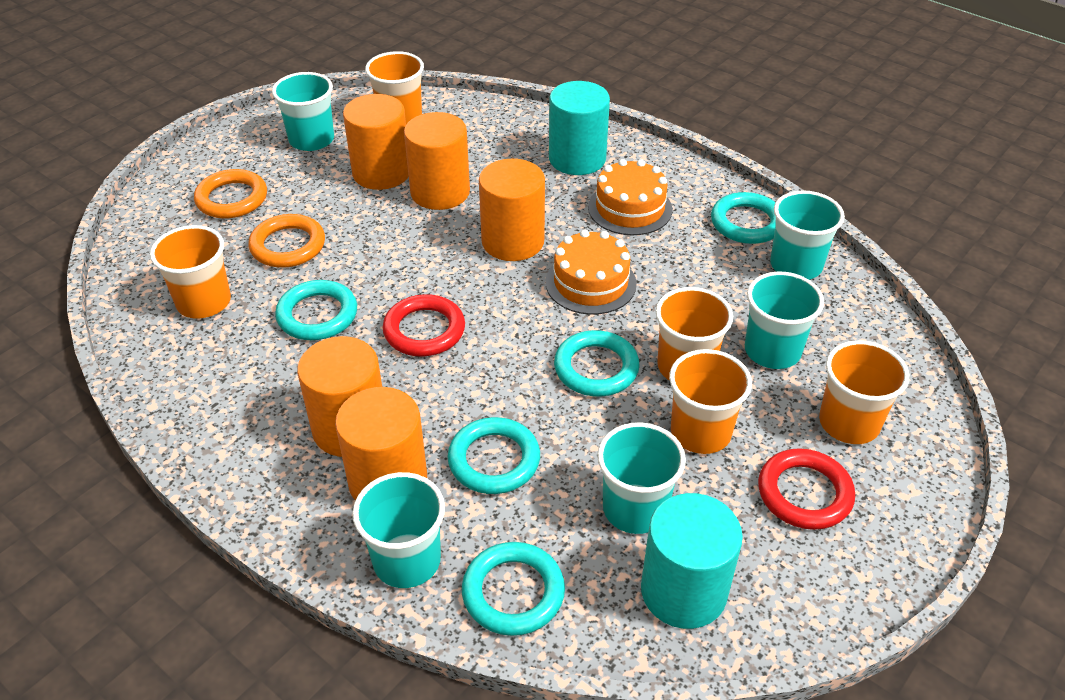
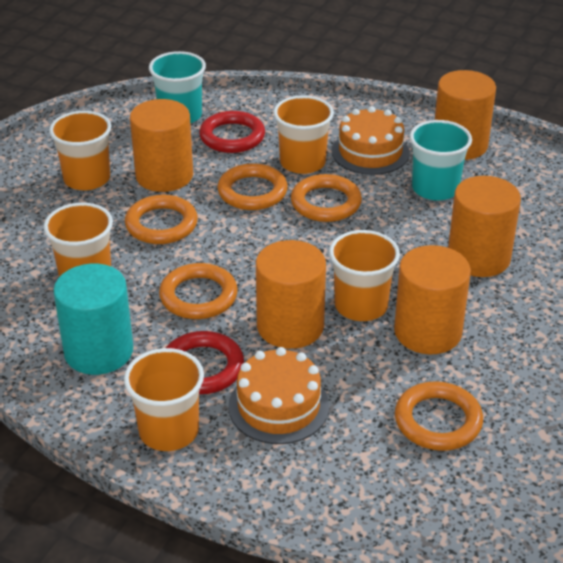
orange ring: 2 -> 5
turquoise cup: 5 -> 2
turquoise cylinder: 2 -> 1
turquoise ring: 5 -> 0

